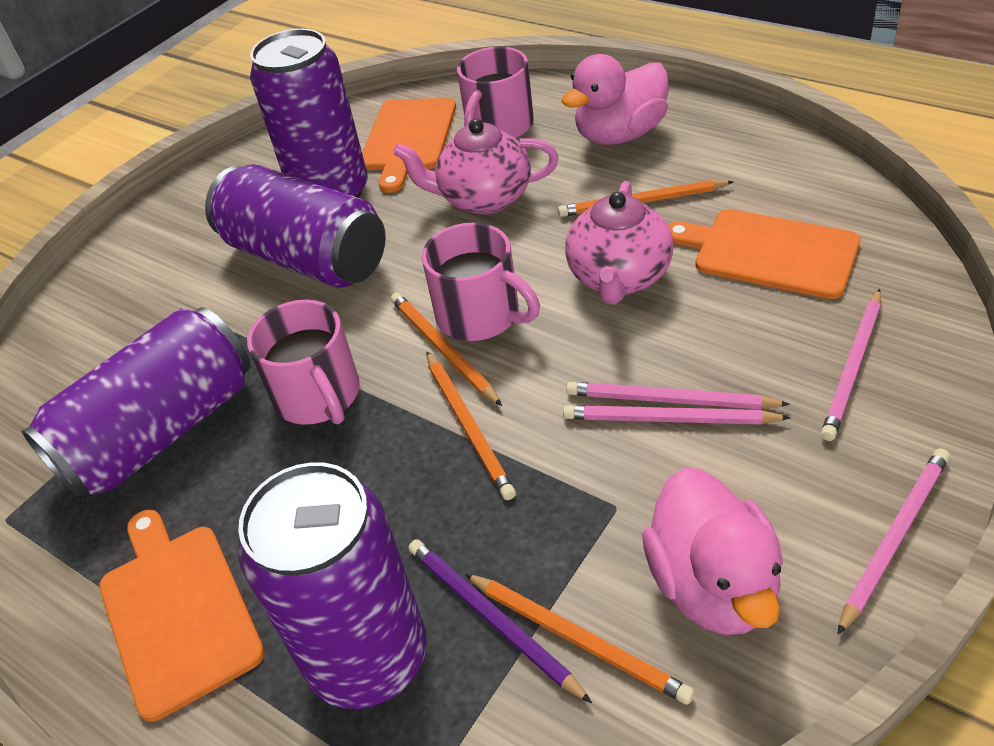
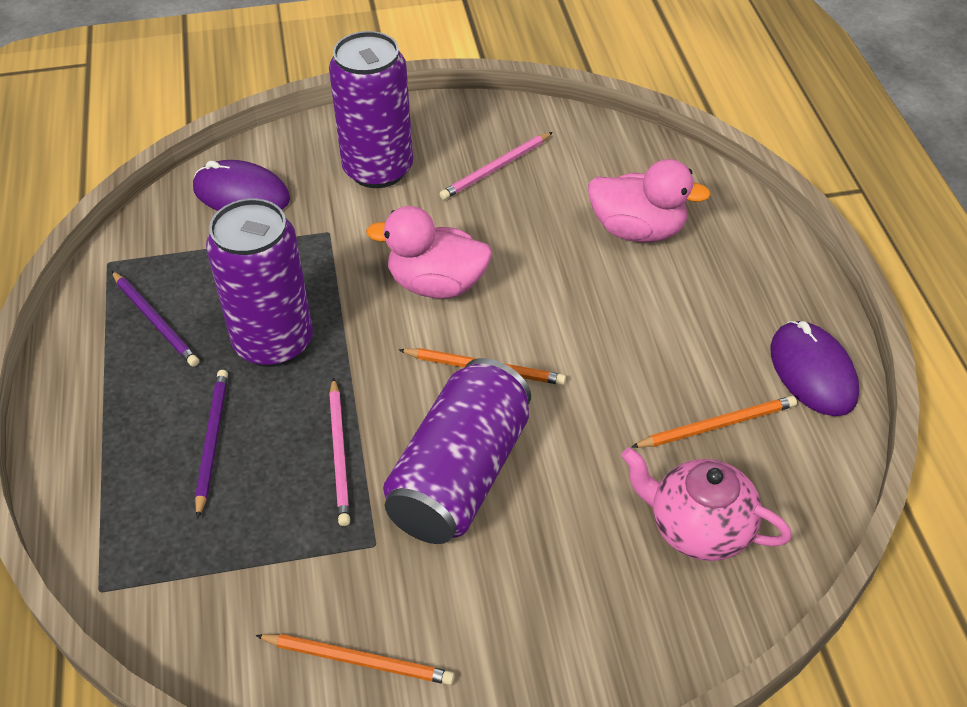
orange cutting board: 3 -> 0
orange pencil: 4 -> 3
pink mug: 3 -> 0
pink pencil: 4 -> 2
pink teapot: 2 -> 1
purple can: 4 -> 3
purple mouse: 0 -> 2
purple pencil: 1 -> 2

